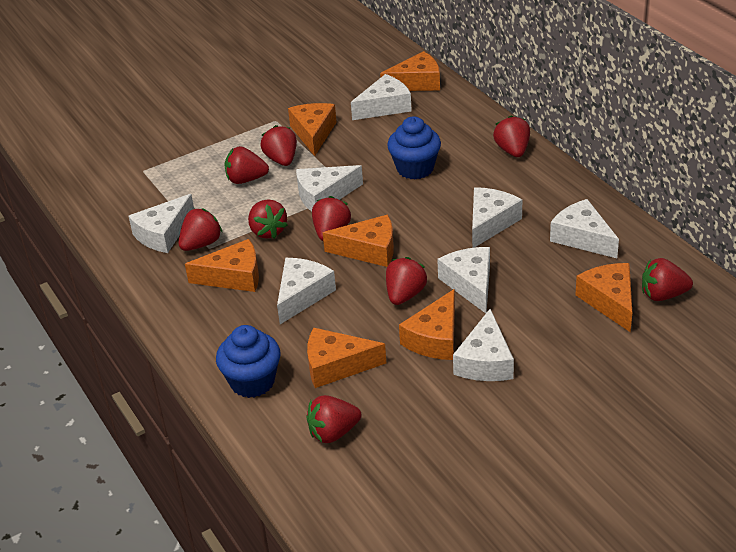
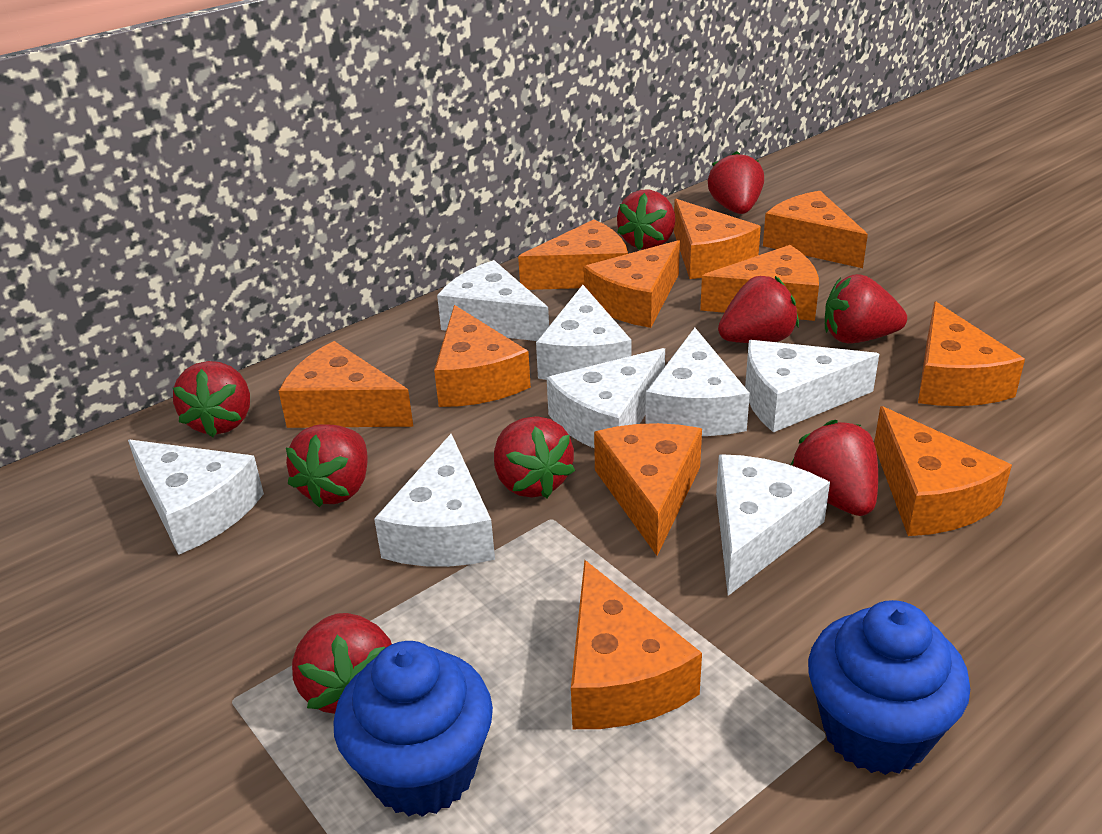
orange cheese: 7 -> 11

